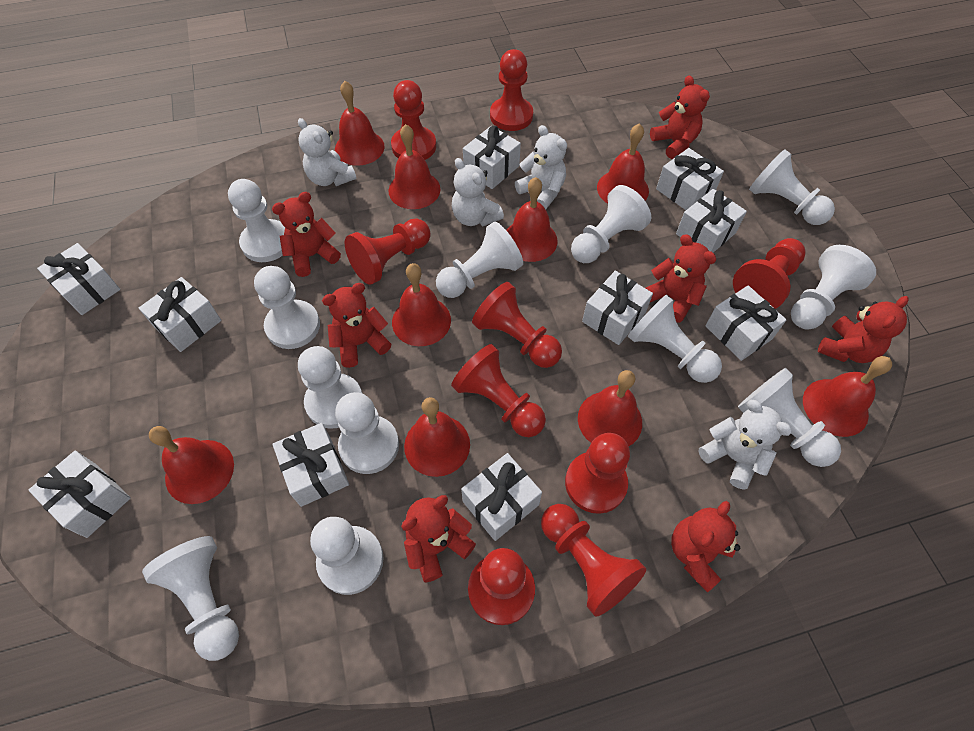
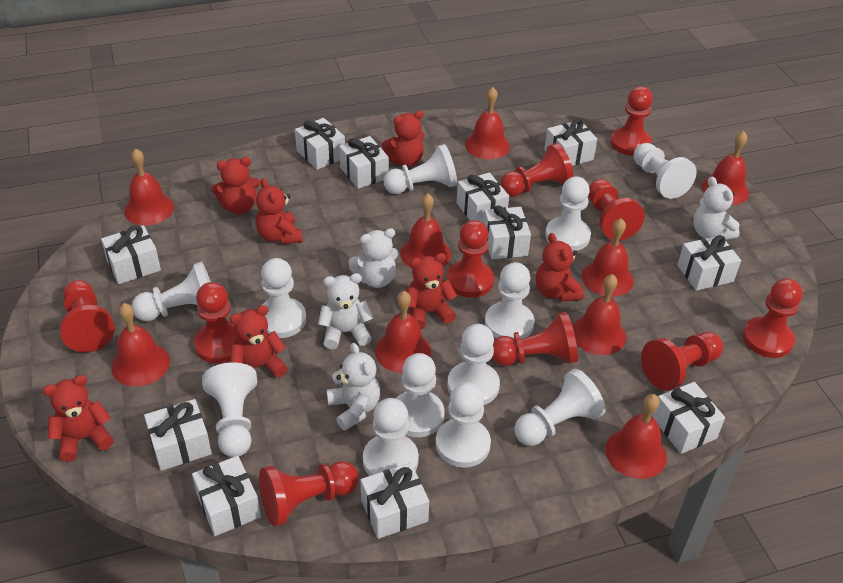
red pawn: 9 -> 10
white gift: 10 -> 11

